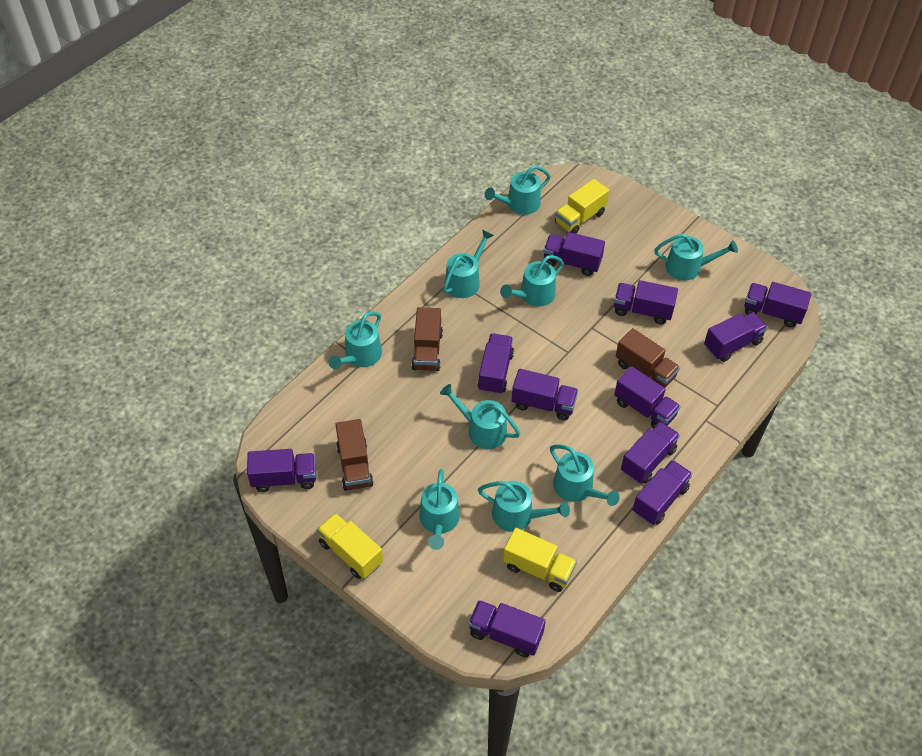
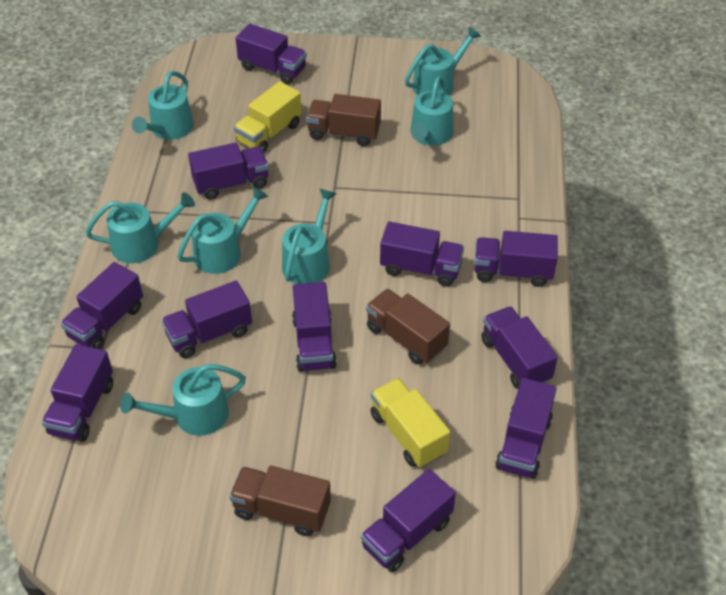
turquoise watering can: 9 -> 7
yellow truck: 3 -> 2

